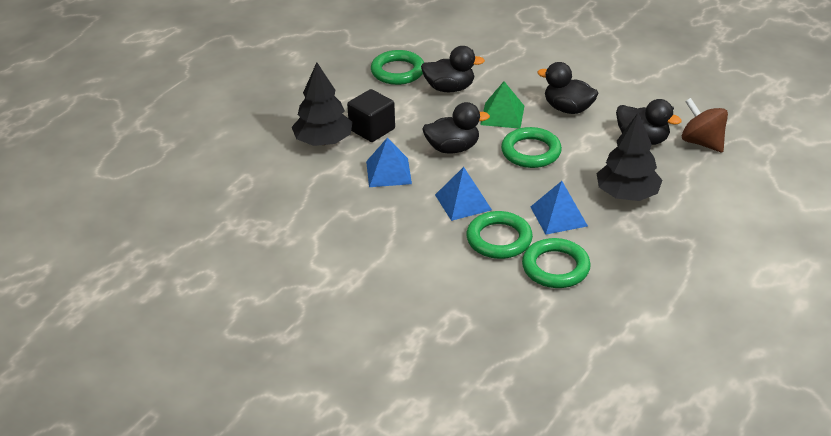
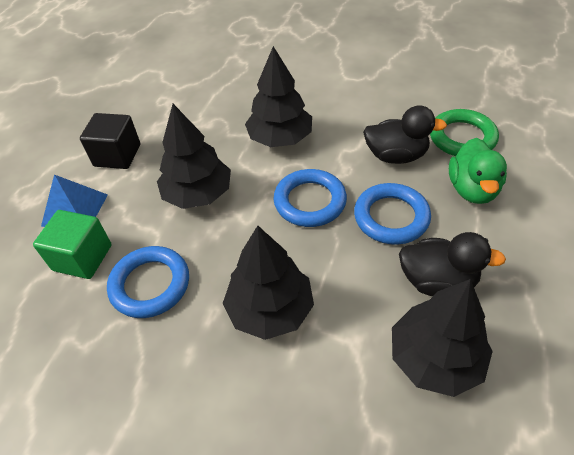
black duck: 4 -> 2
black tree: 2 -> 4
blue pyramid: 3 -> 1
blue ring: 0 -> 3
brown spinning top: 1 -> 0
green cube: 0 -> 1
green duck: 0 -> 1
green pyramid: 1 -> 0
green ring: 4 -> 1

